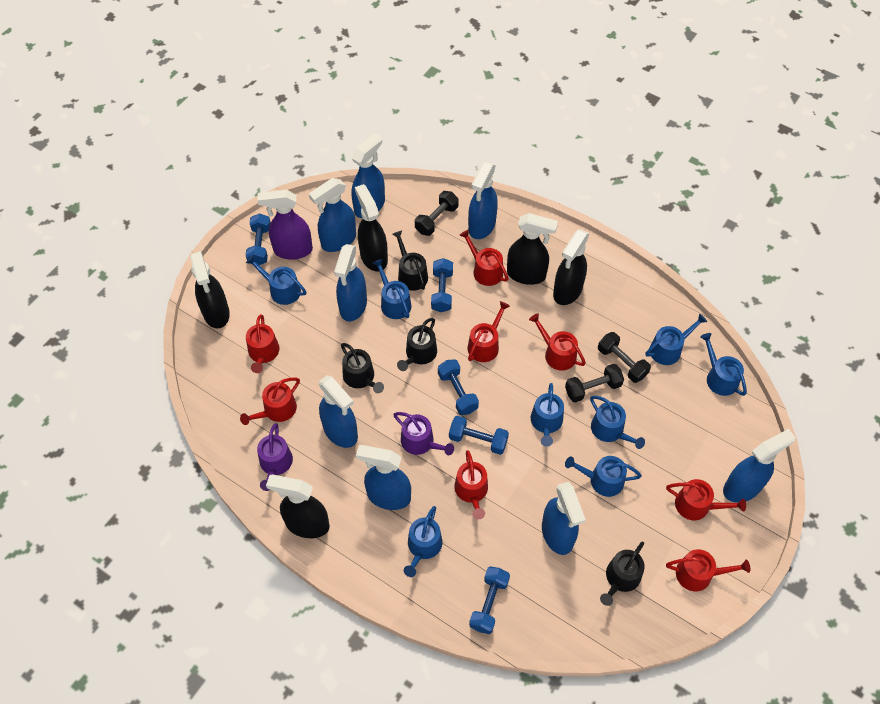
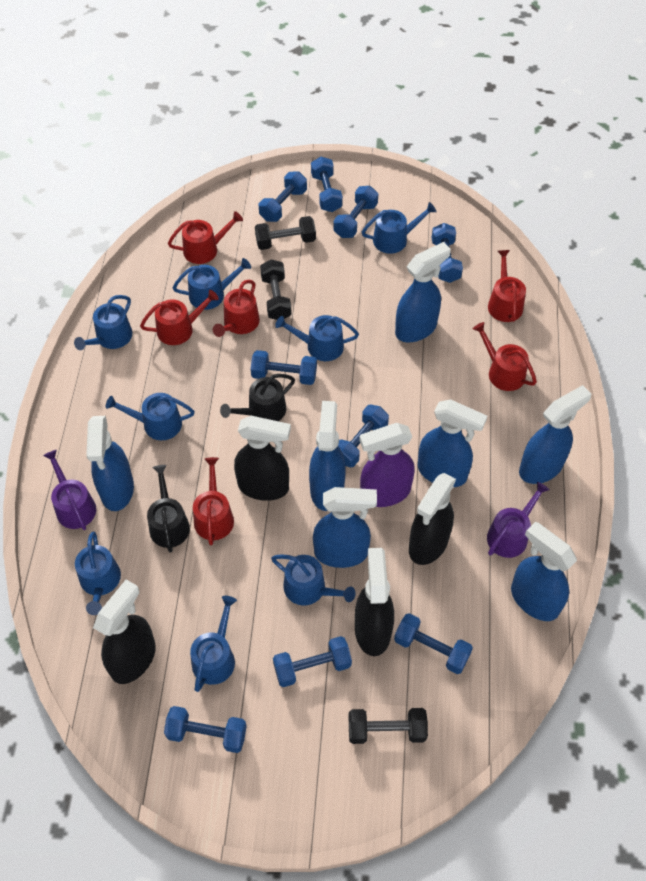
black spray bottle: 5 -> 4
black watering can: 4 -> 2
blue dumbbell: 5 -> 9
blue spray bottle: 8 -> 7
red watering can: 8 -> 6

